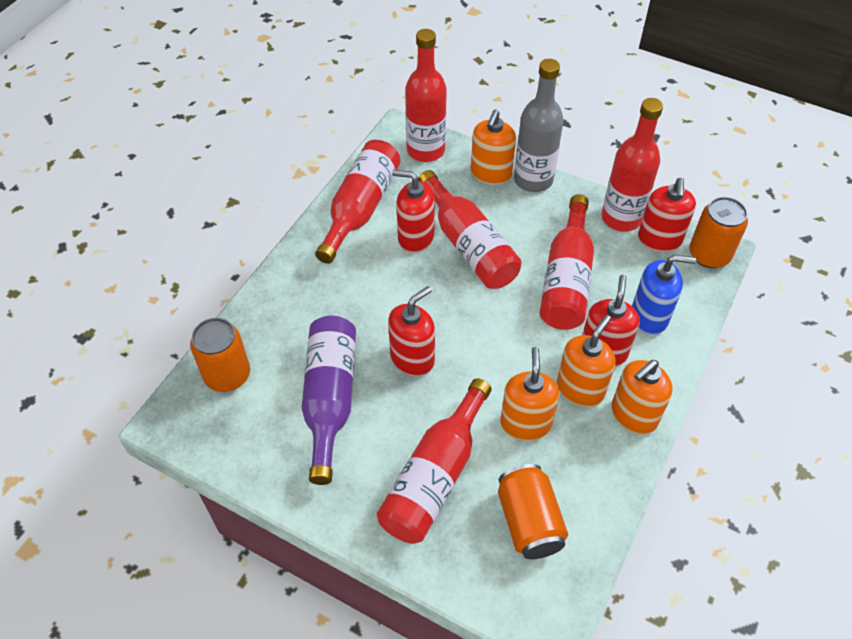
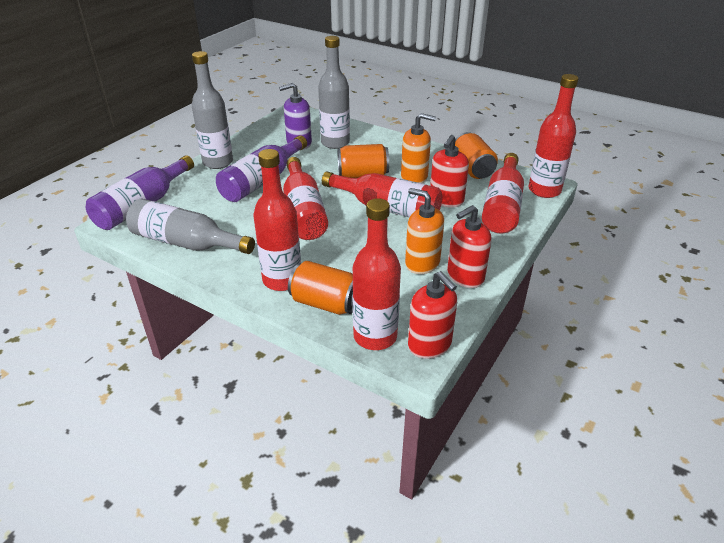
blue soap dispenser: 1 -> 0
grey bottle: 1 -> 3
orange soap dispenser: 4 -> 2
purple bottle: 1 -> 2
purple soap dispenser: 0 -> 1
red soap dispenser: 4 -> 3

